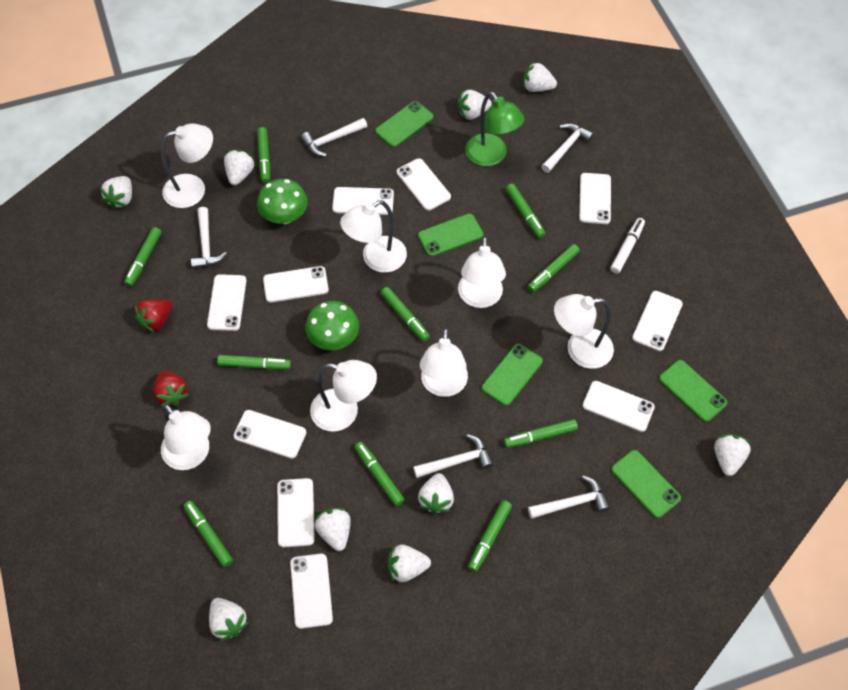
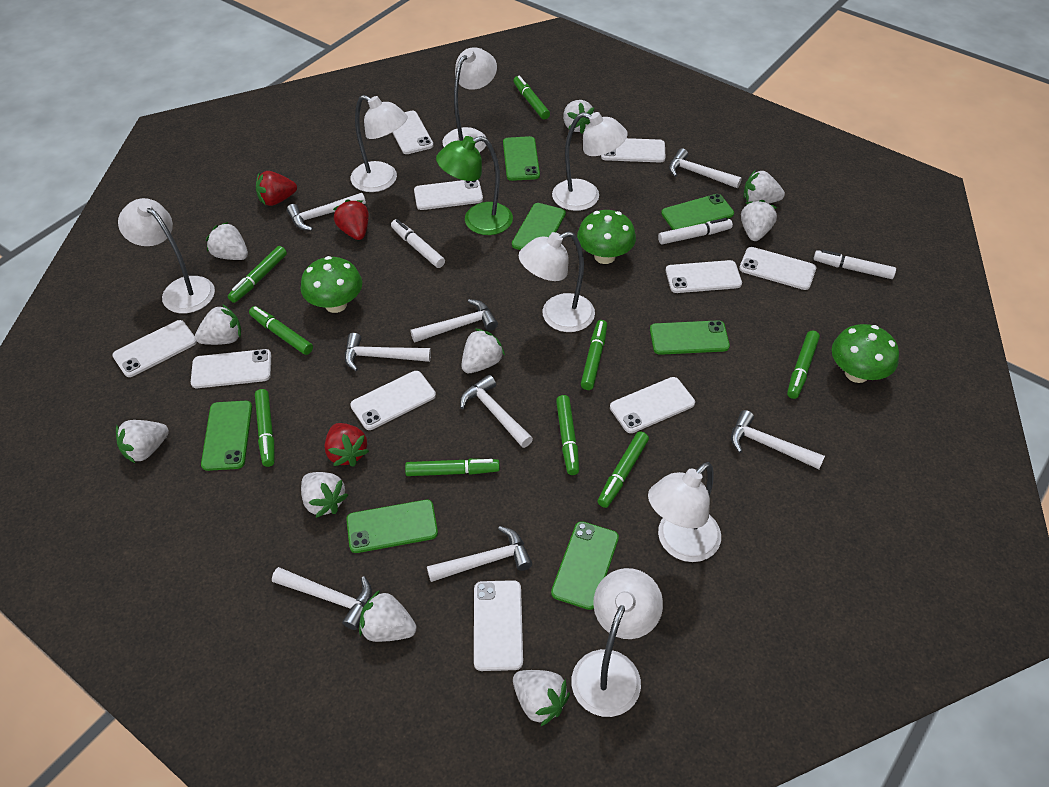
green marker: 10 -> 9
green mushroom: 2 -> 3
green phone: 5 -> 7
red strawberry: 2 -> 3
white hammer: 5 -> 8
white marker: 1 -> 3
white strawberry: 9 -> 10

